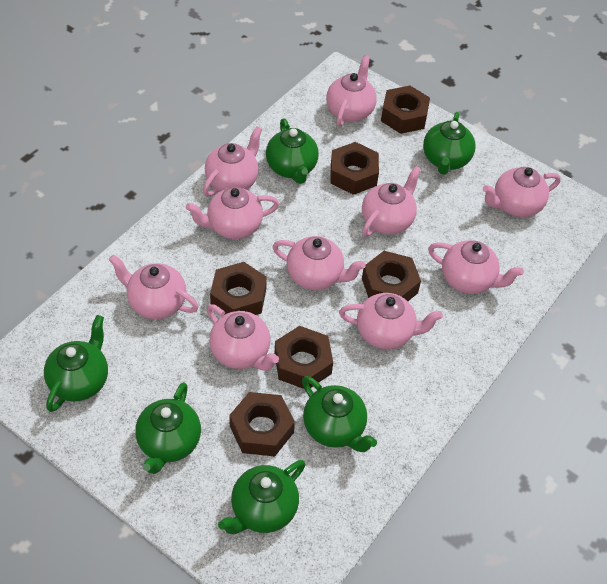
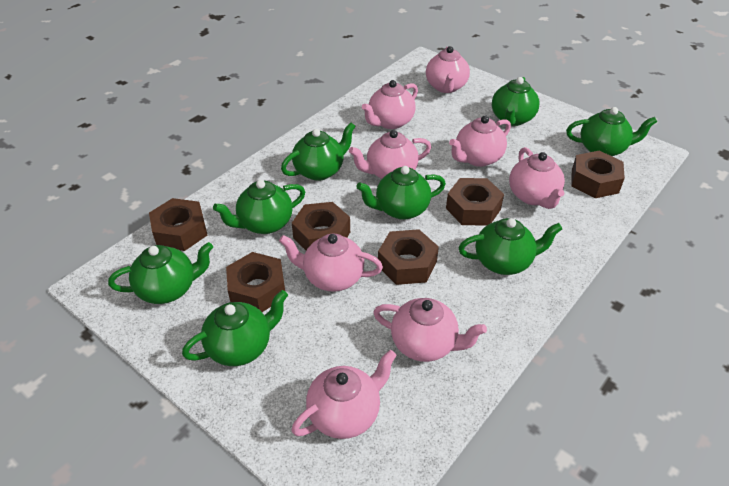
green teapot: 6 -> 8
pink teapot: 10 -> 8

